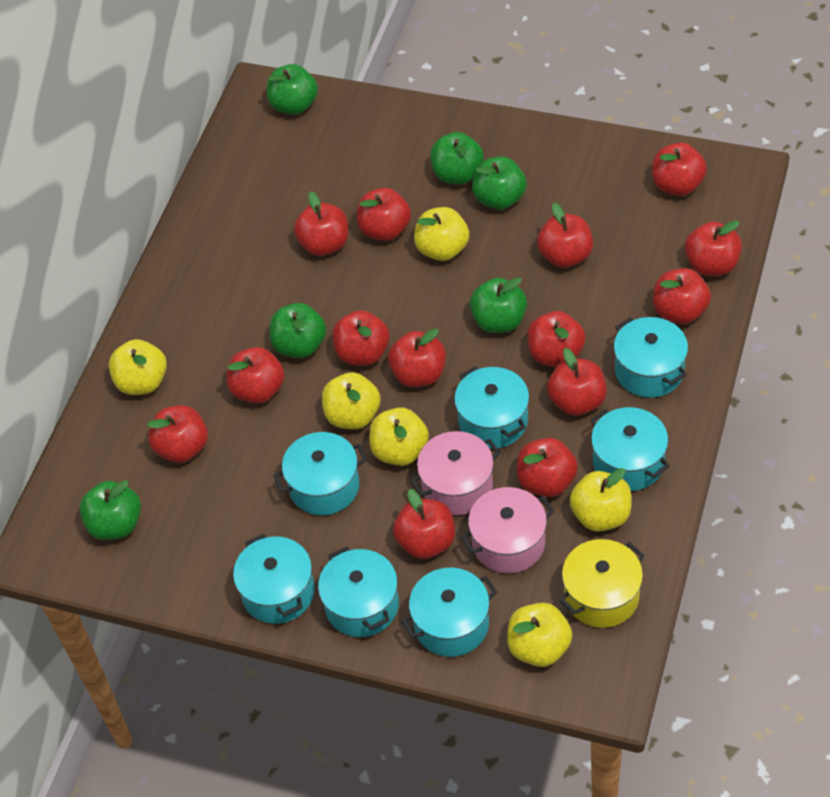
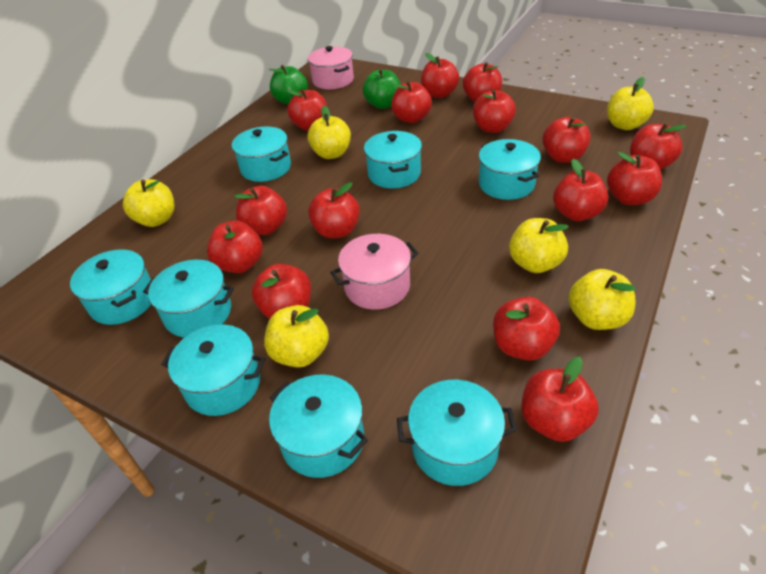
green apple: 6 -> 2
red apple: 14 -> 15
turquoise pot: 7 -> 8
yellow pot: 1 -> 0

